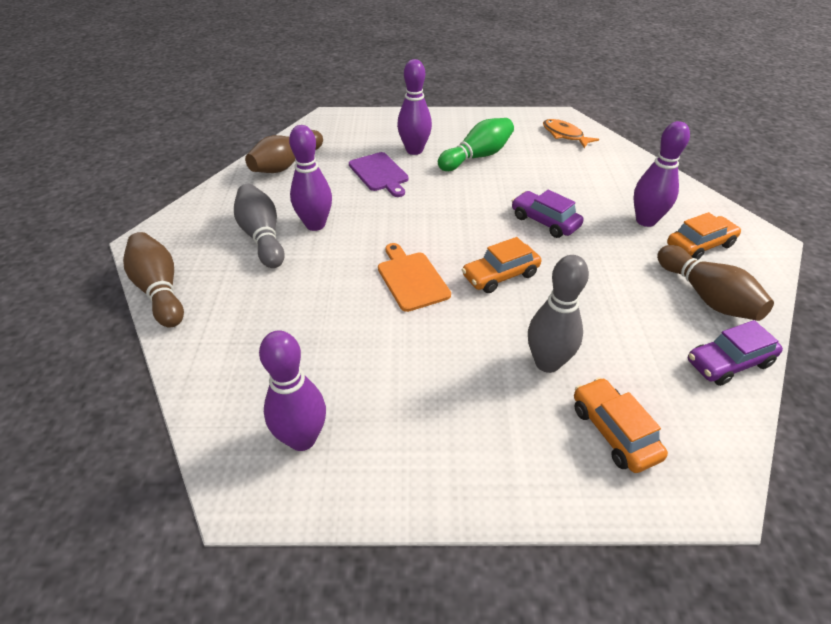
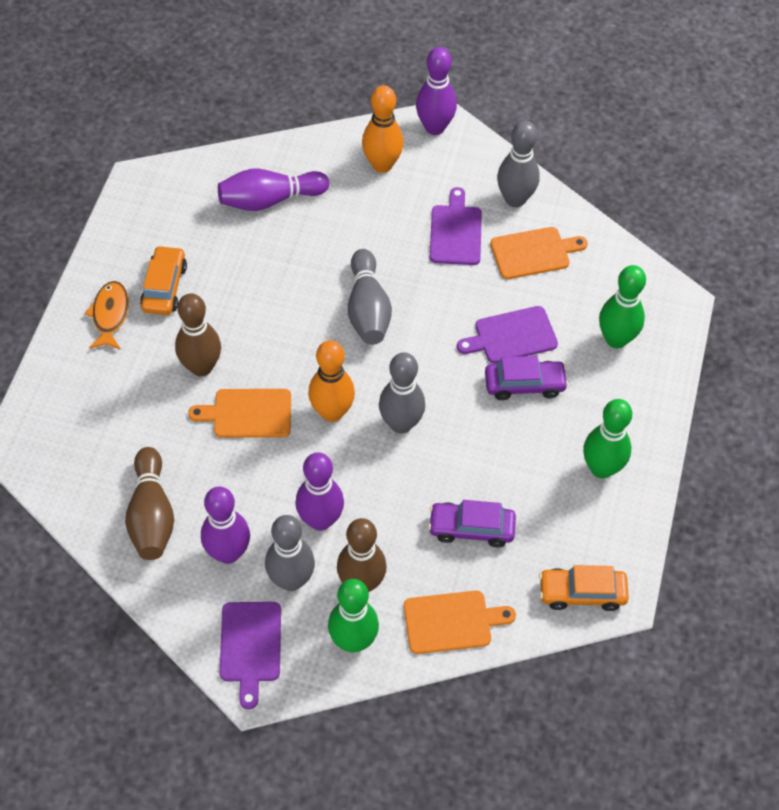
green bowling pin: 1 -> 3
grey bowling pin: 2 -> 4
orange bowling pin: 0 -> 2
orange car: 3 -> 2
orange cutting board: 1 -> 3
purple cutting board: 1 -> 3

